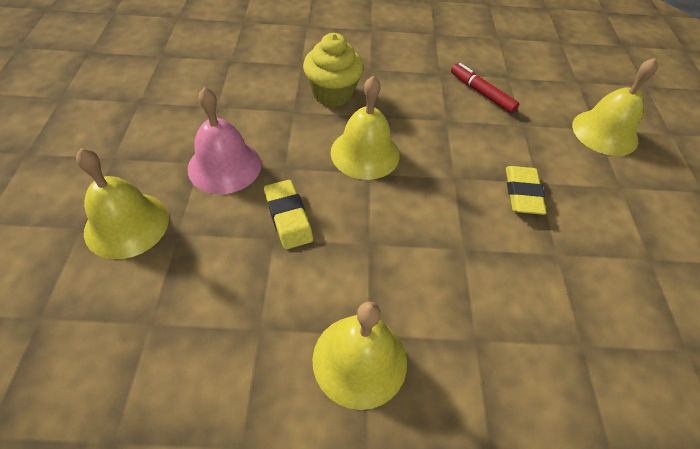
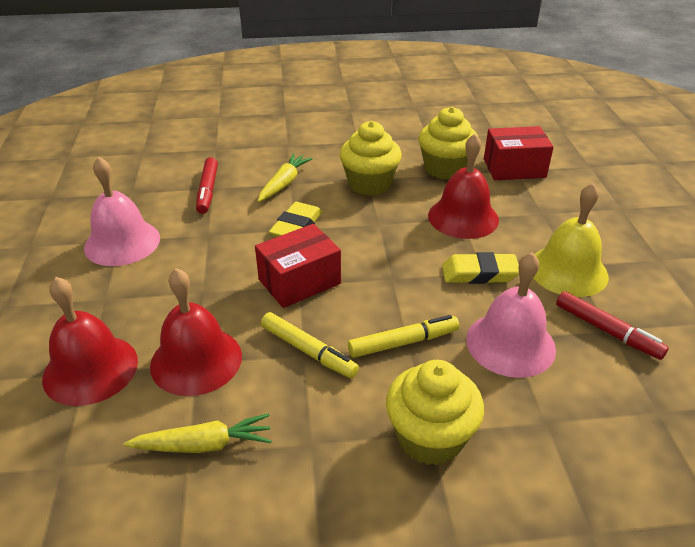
pink bell: 1 -> 2
red bell: 0 -> 3
red box: 0 -> 2
red marker: 1 -> 2
yellow bell: 4 -> 1
yellow carrot: 0 -> 2
yellow cupcake: 1 -> 3
yellow marker: 0 -> 2

